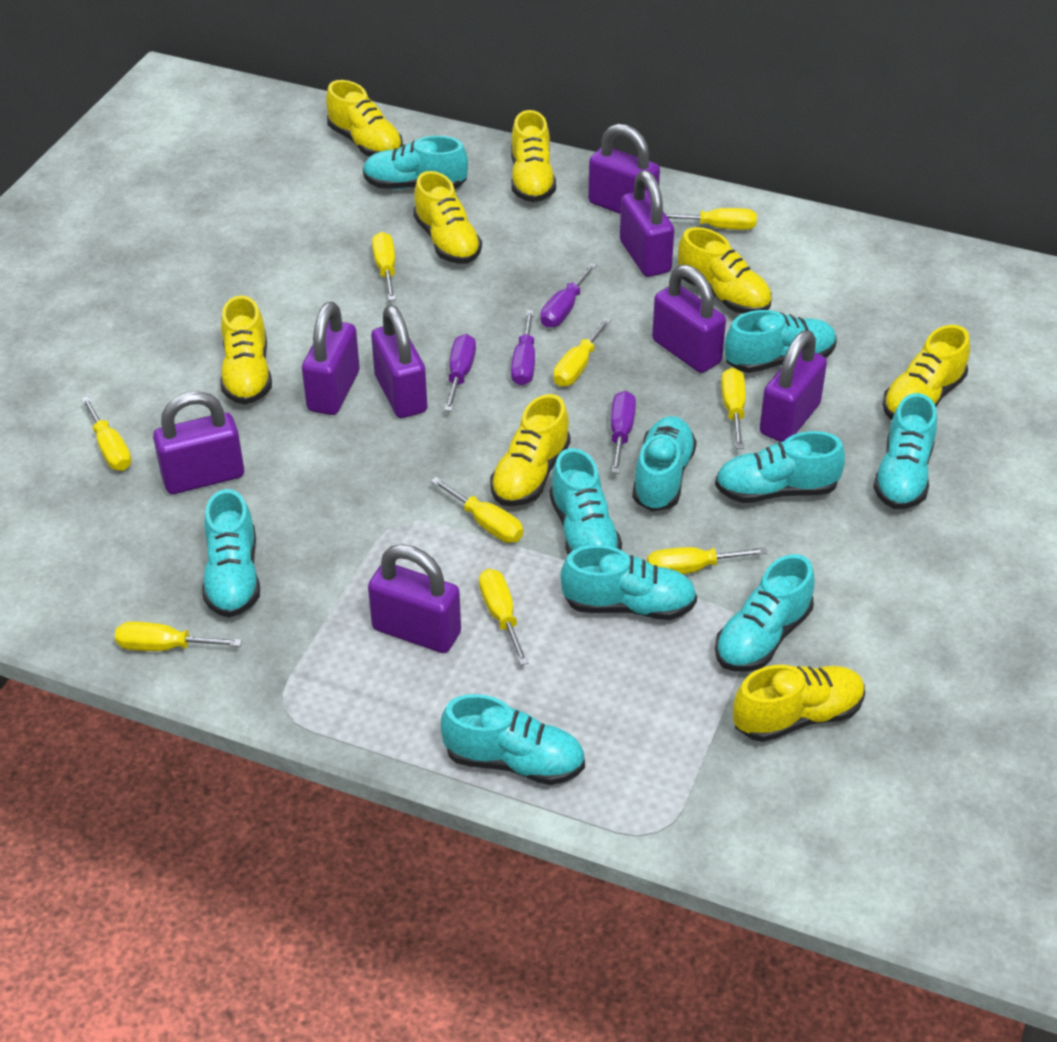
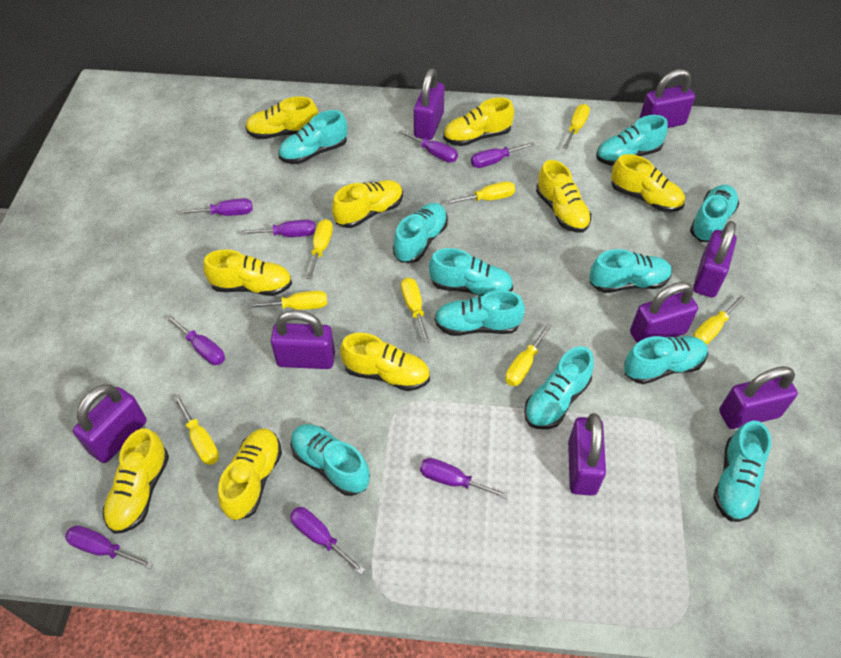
purple screwdriver: 4 -> 8
turquoise shoe: 10 -> 11
yellow screwdriver: 9 -> 8
yellow shoe: 8 -> 9

